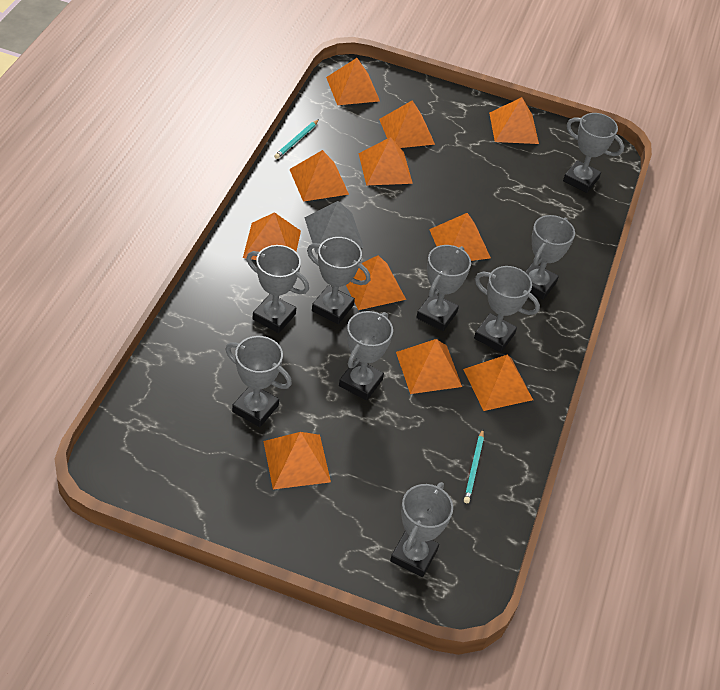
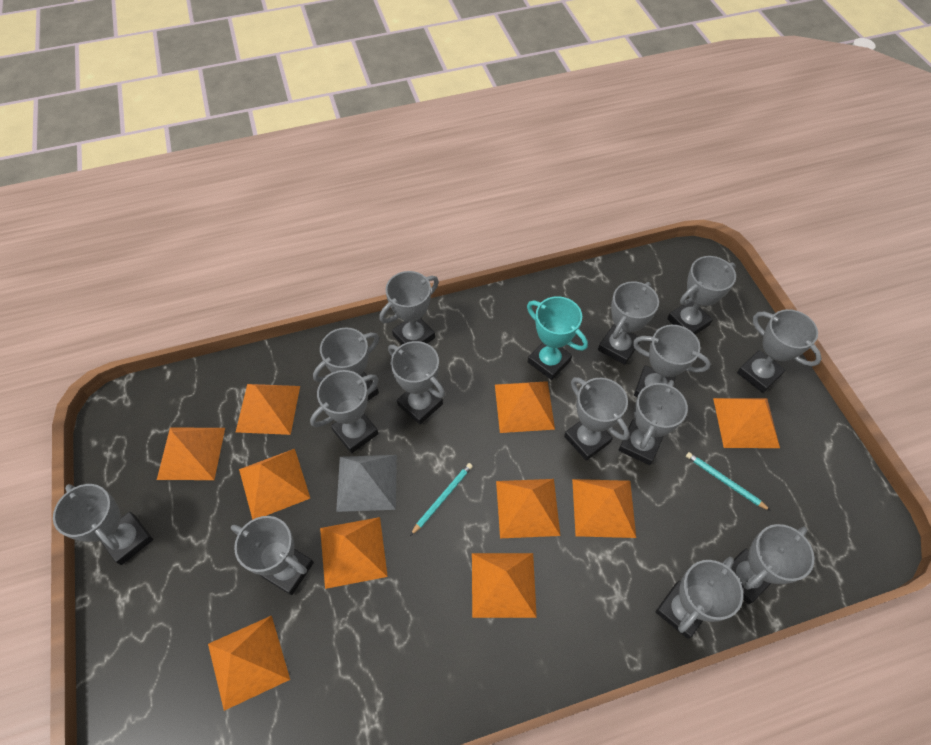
grey trophy: 9 -> 14
orange pyramid: 11 -> 10
turquoise trophy: 0 -> 1

